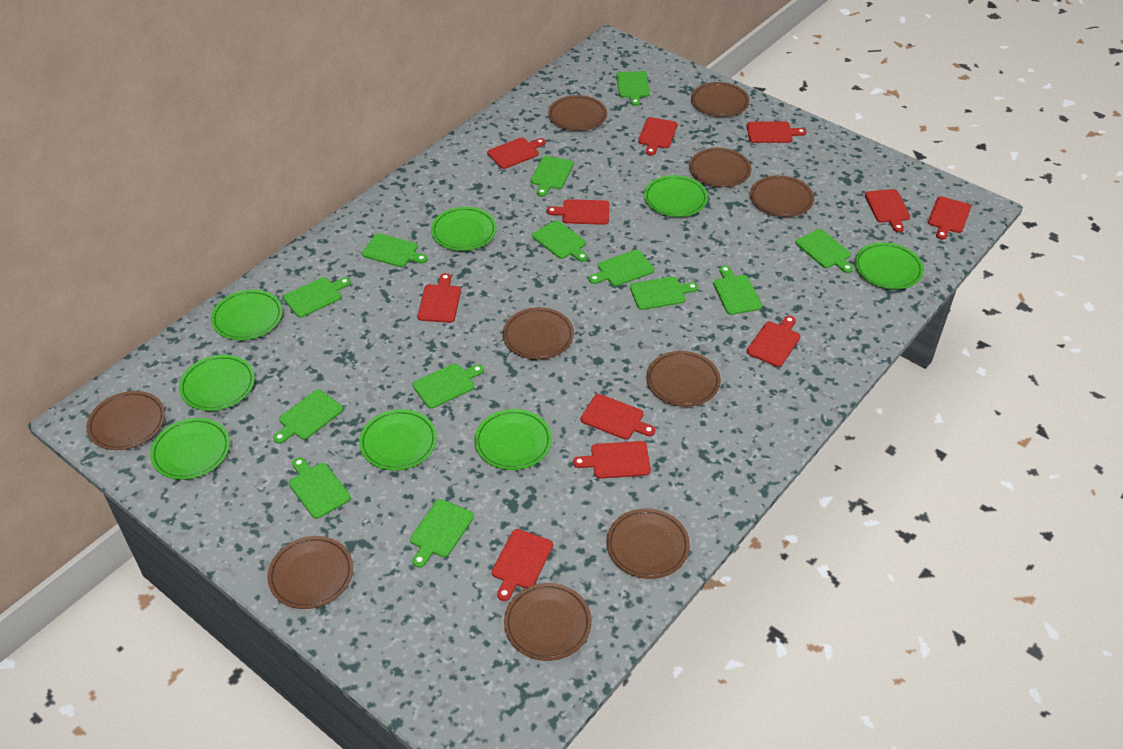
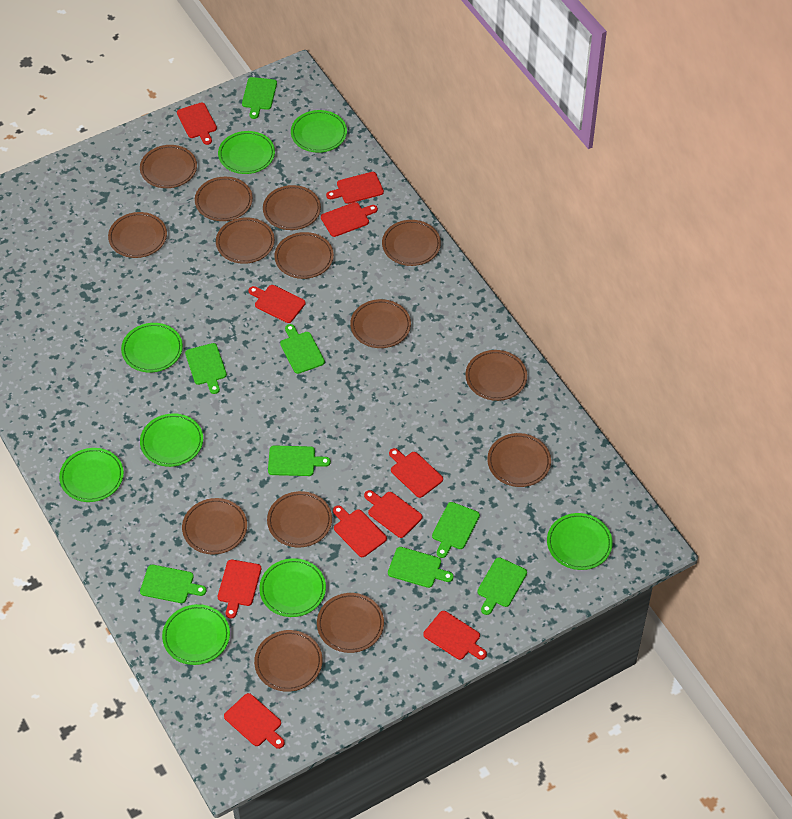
brown plate: 10 -> 14
green cutting board: 13 -> 8
red cutting board: 11 -> 10

